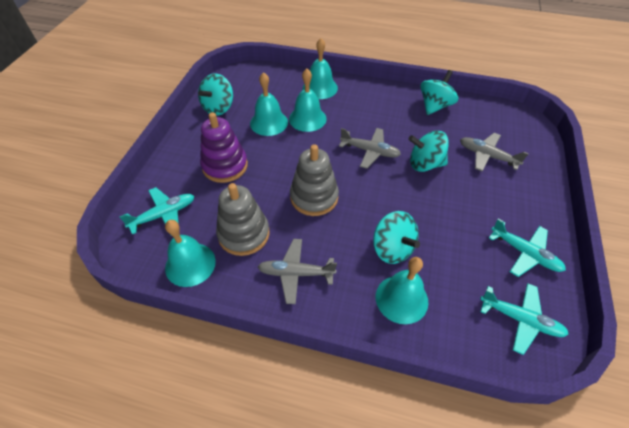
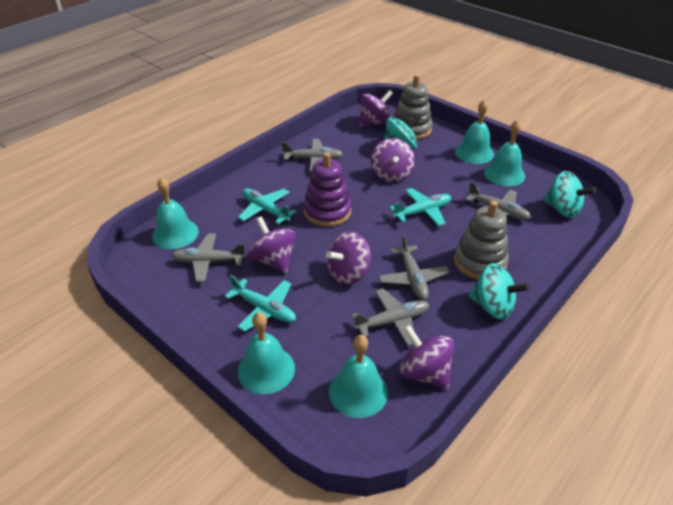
grey plane: 3 -> 5
purple spinning top: 0 -> 5
turquoise spinning top: 4 -> 3

